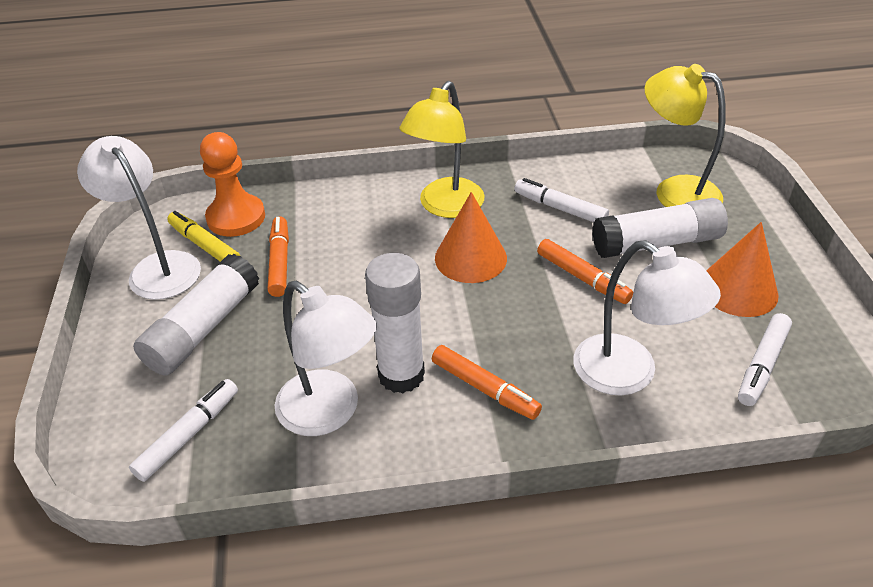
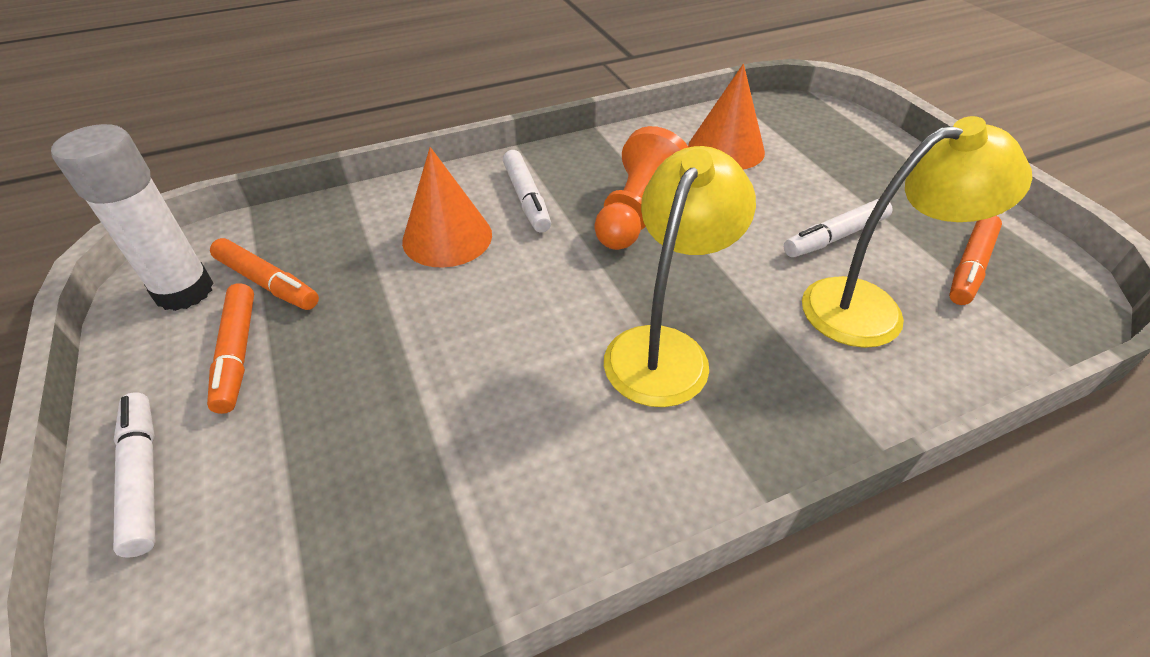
white glue stick: 3 -> 1
white lamp: 3 -> 0
yellow marker: 1 -> 0

